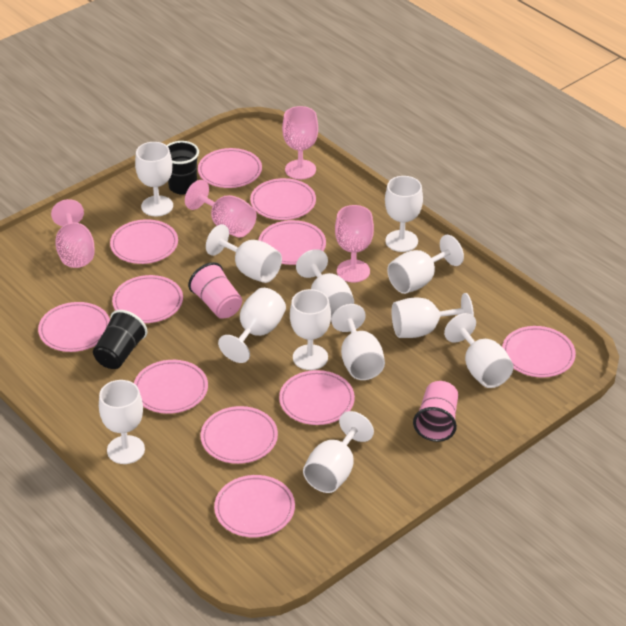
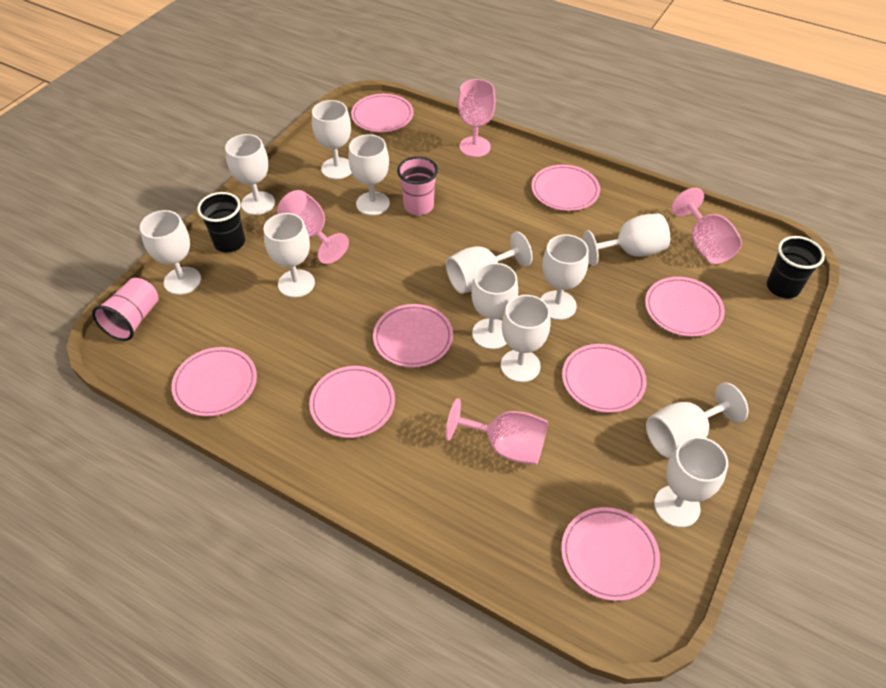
pink plate: 11 -> 8

